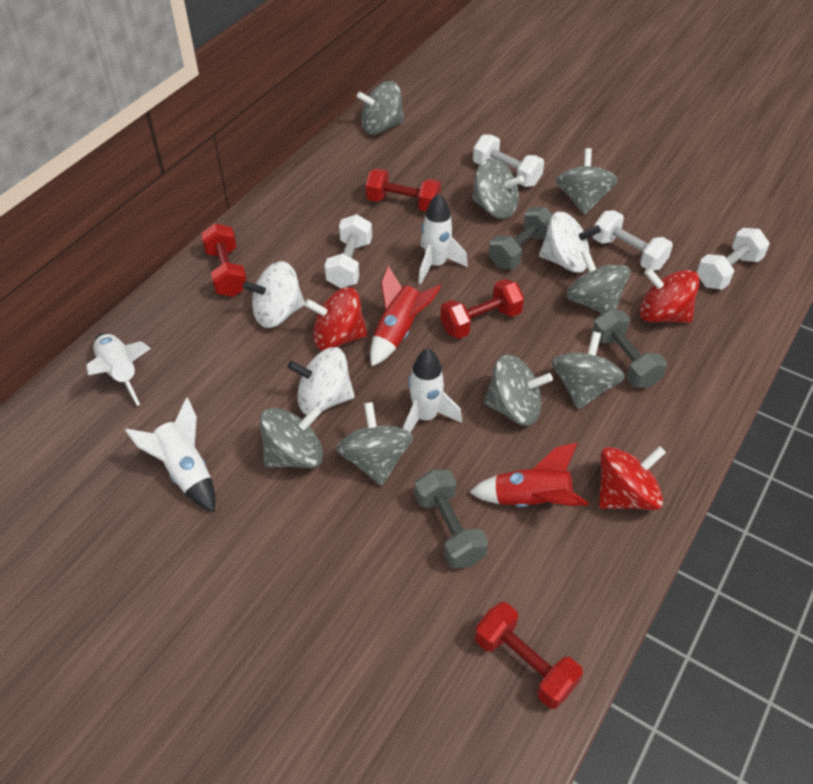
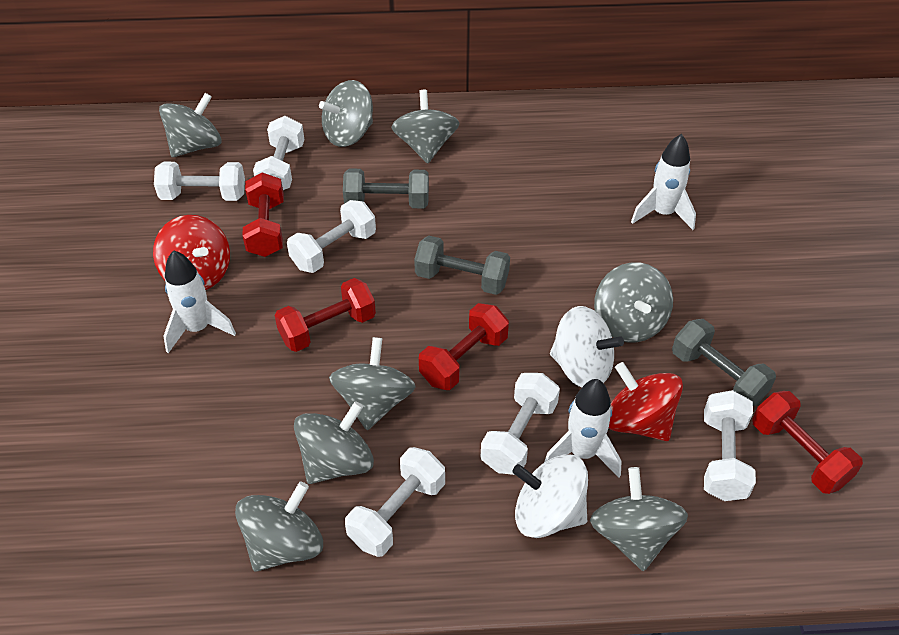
red rocket: 2 -> 0
red spinning top: 3 -> 2
white dumbbell: 4 -> 6
white rocket: 4 -> 3
white spinning top: 3 -> 2

